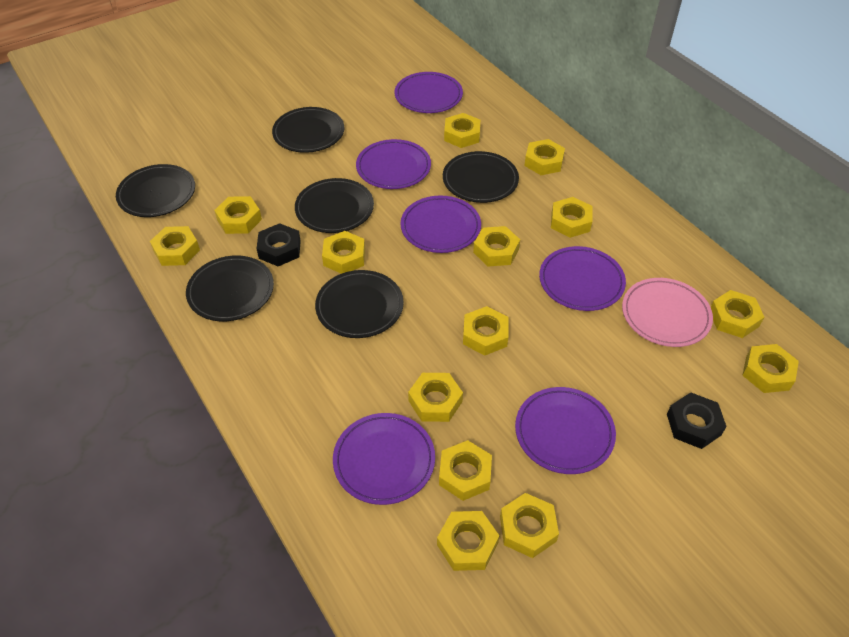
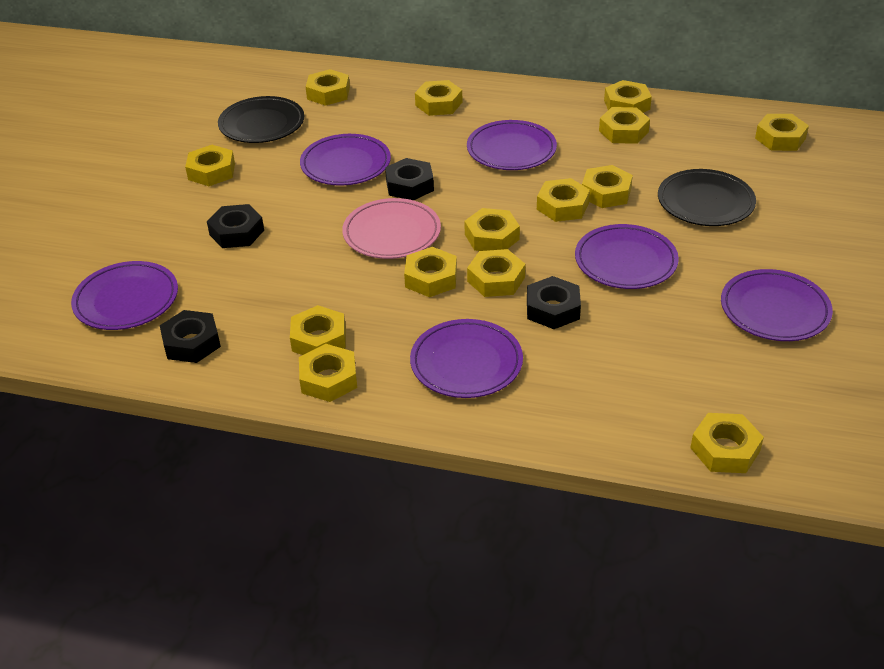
black nut: 2 -> 4
black plate: 6 -> 2

